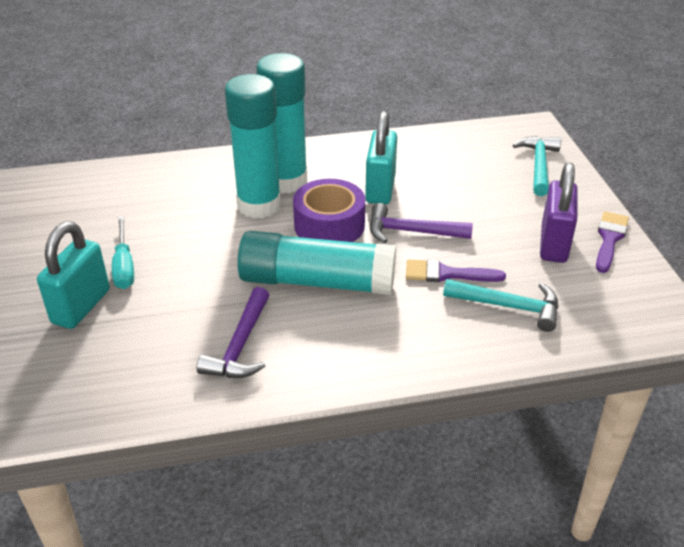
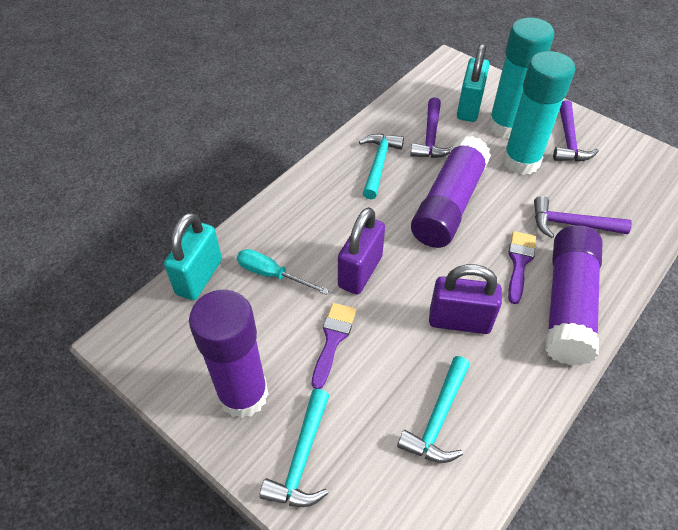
purple glue stick: 0 -> 3
purple hammer: 2 -> 3
purple padlock: 1 -> 2
purple tape: 1 -> 0
turquoise glue stick: 3 -> 2
turquoise hammer: 2 -> 3

